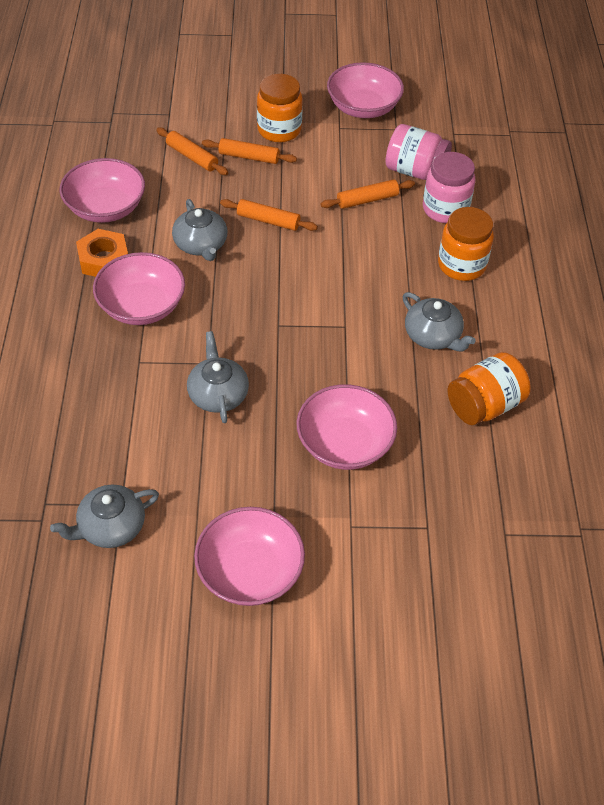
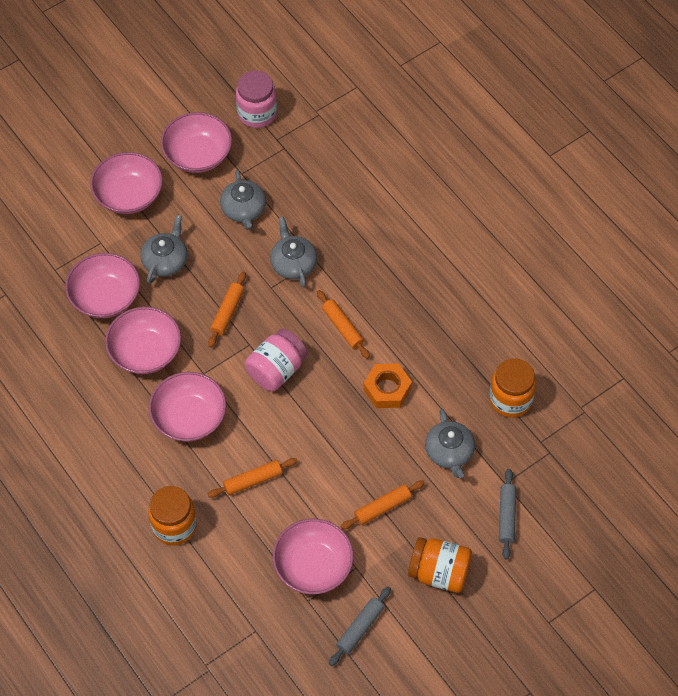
grey rolling pin: 0 -> 2
pink bowl: 5 -> 6

